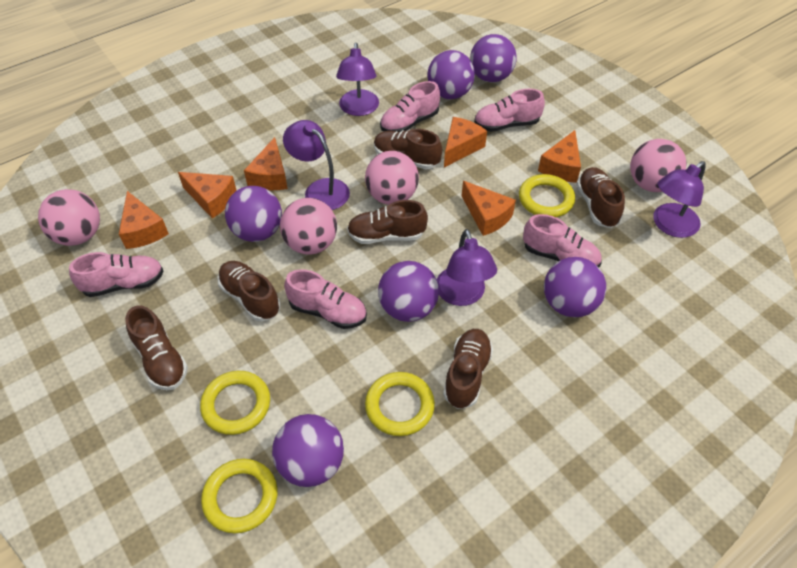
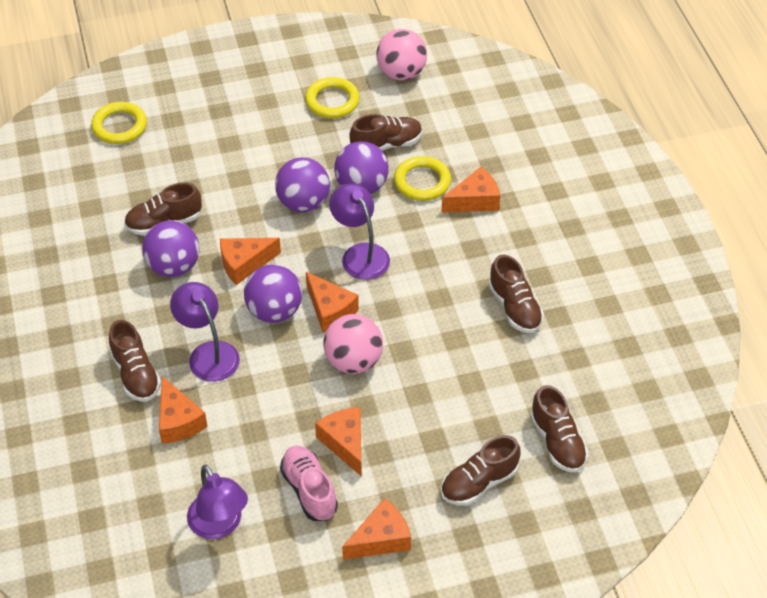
pink ball: 4 -> 2
pink shoe: 5 -> 1
purple ball: 6 -> 4
purple lamp: 4 -> 3
yellow ring: 4 -> 3

